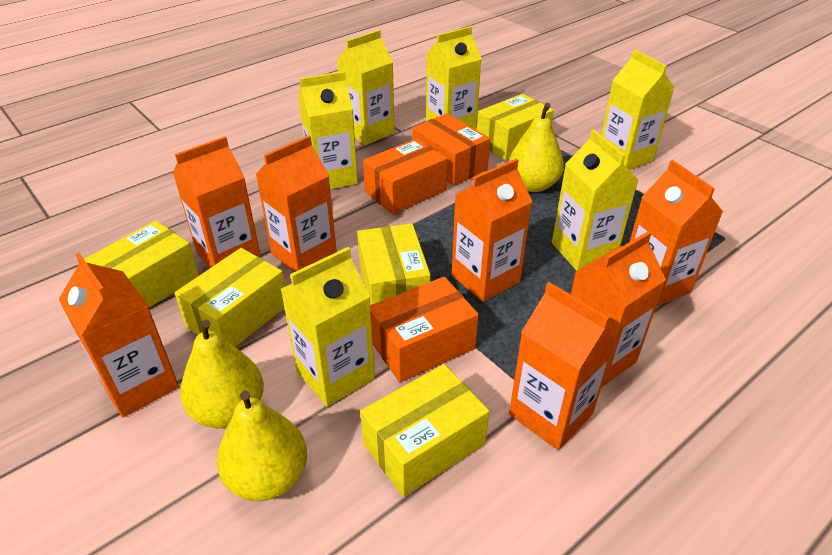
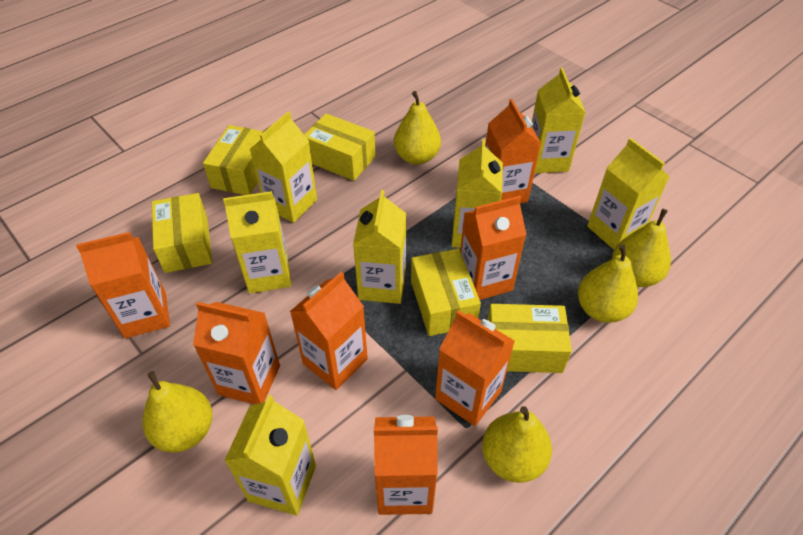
orange box: 3 -> 0
yellow carton: 6 -> 7
yellow pear: 3 -> 5

